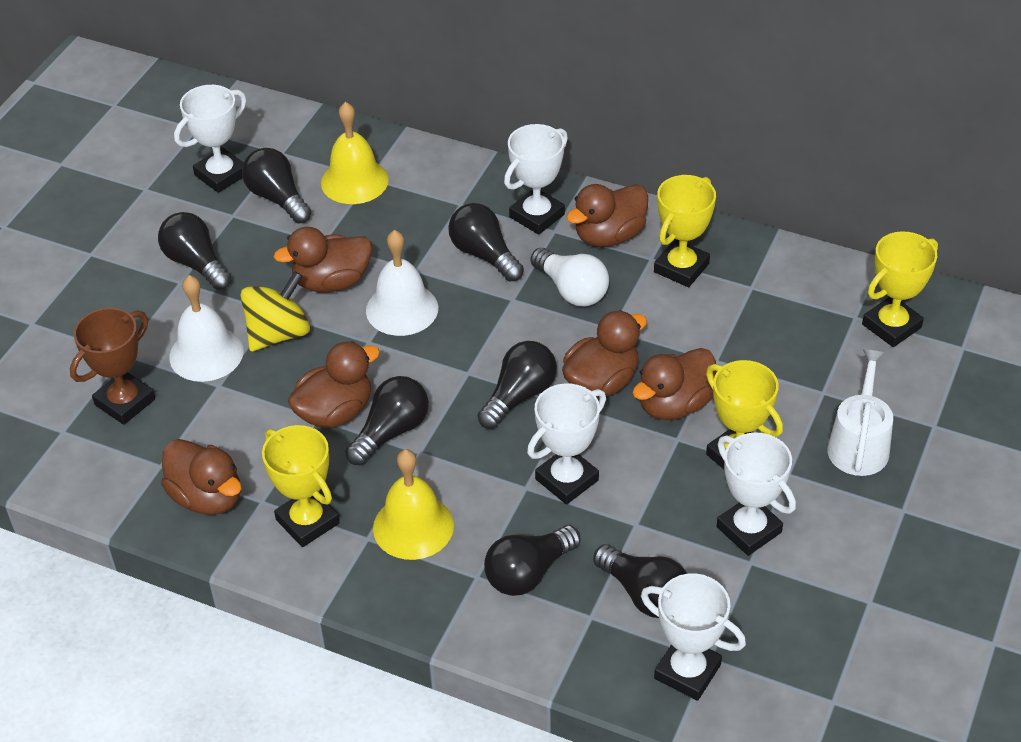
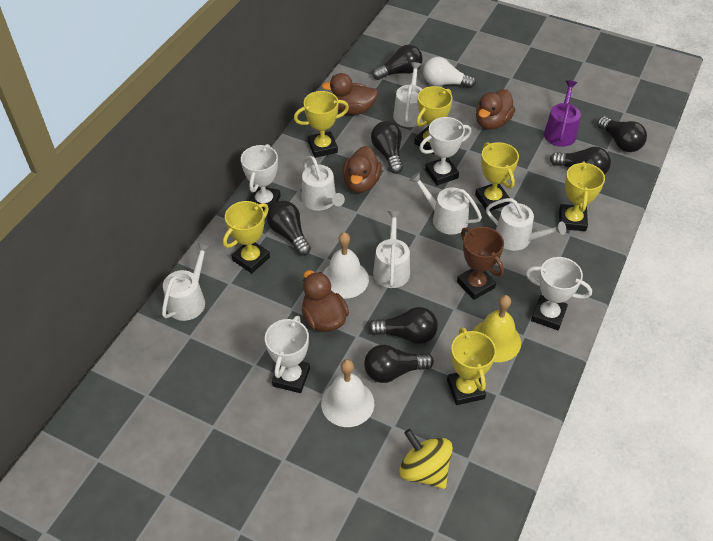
brown duck: 6 -> 4
purple watering can: 0 -> 1
white trophy: 5 -> 4
white watering can: 1 -> 6
yellow bell: 2 -> 1
yellow trophy: 4 -> 6

